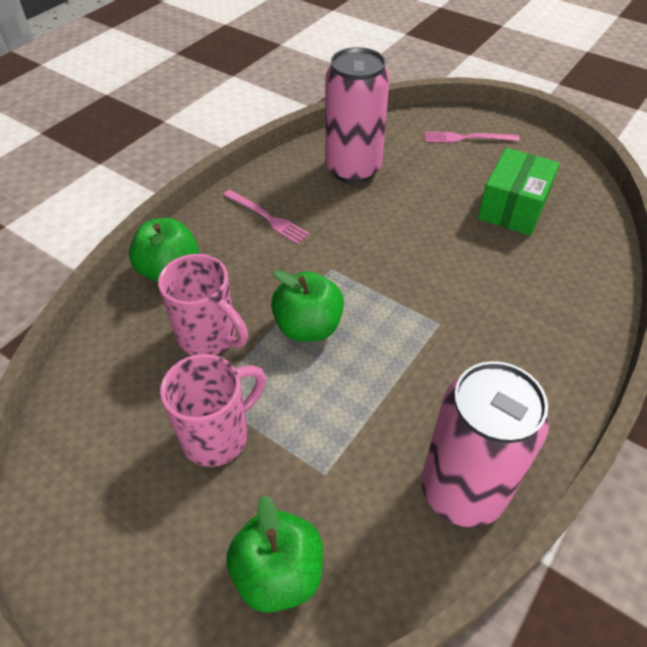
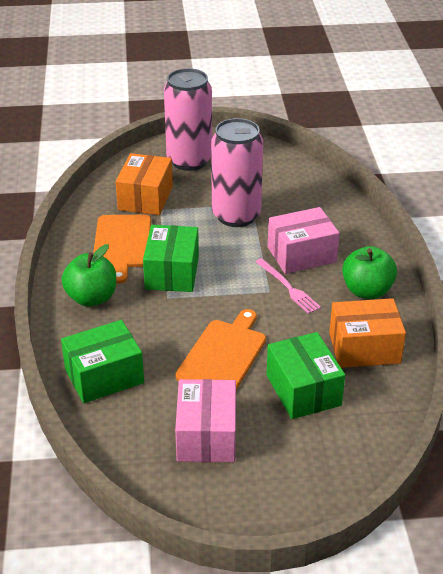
green apple: 3 -> 2
green box: 1 -> 3
orange box: 0 -> 2
orange cutting board: 0 -> 2
pink box: 0 -> 2
pink fork: 2 -> 1
pink mug: 2 -> 0

